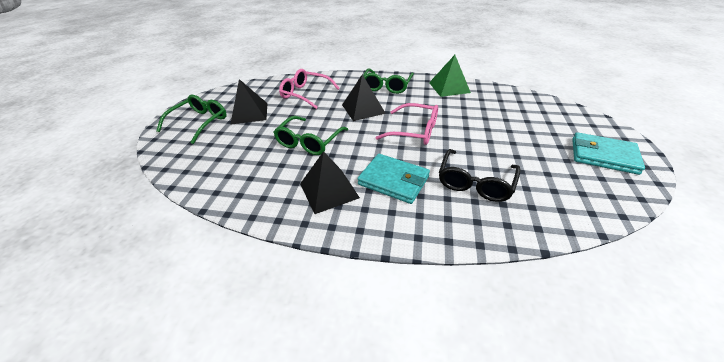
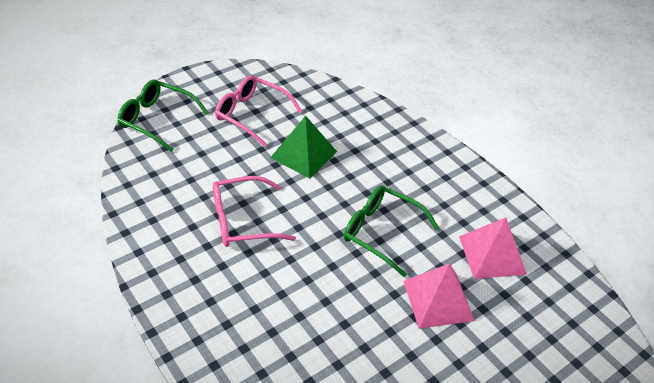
black glasses: 1 -> 0
black pyramid: 3 -> 0
green glasses: 3 -> 2
pink pyramid: 0 -> 2
turquoise wallet: 2 -> 0

